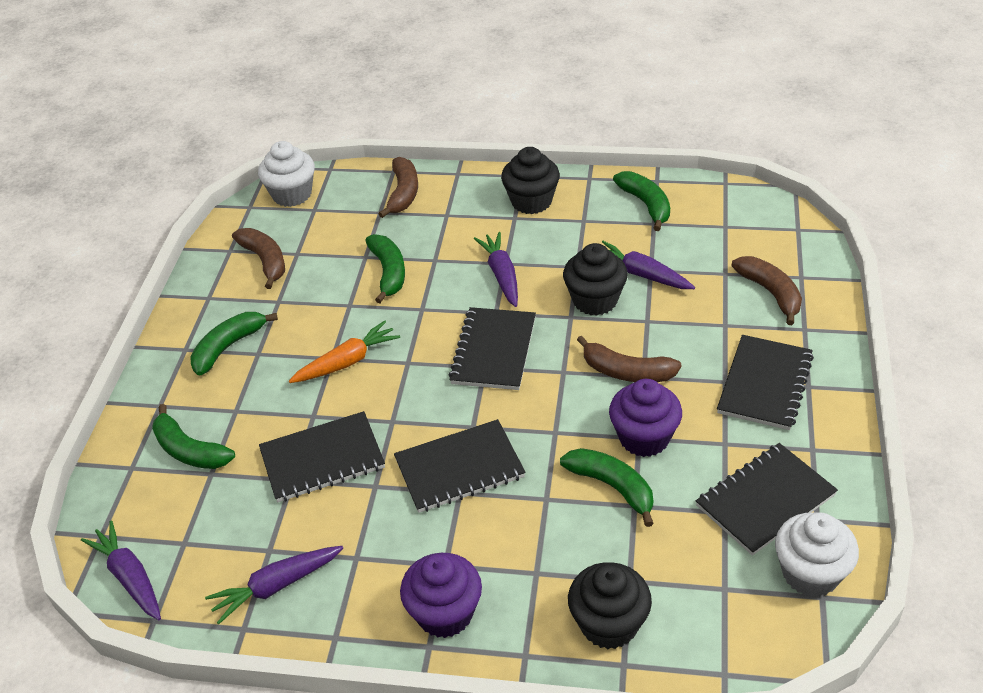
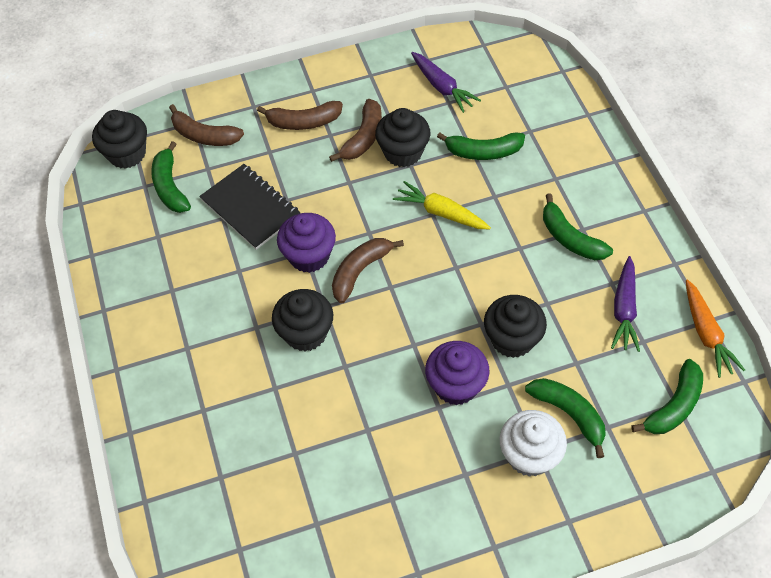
black cupcake: 3 -> 4
black notebook: 5 -> 1
purple carrot: 4 -> 2
white cupcake: 2 -> 1
yellow carrot: 0 -> 1

